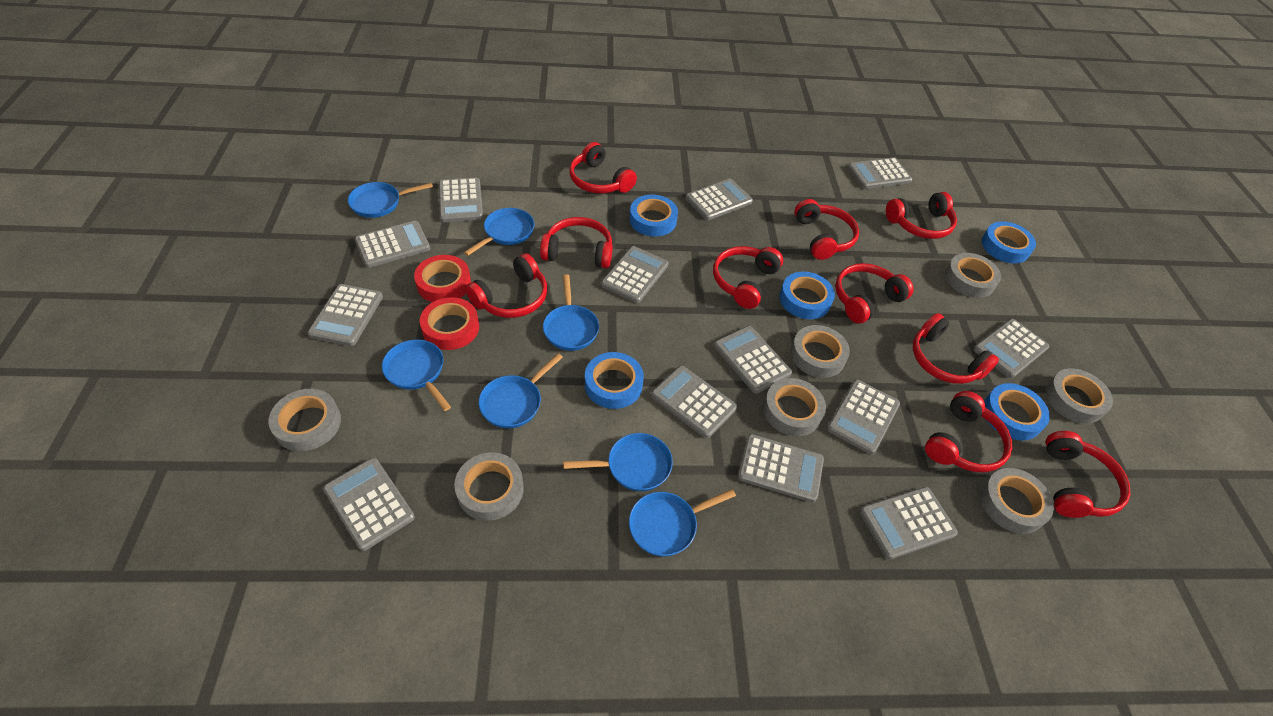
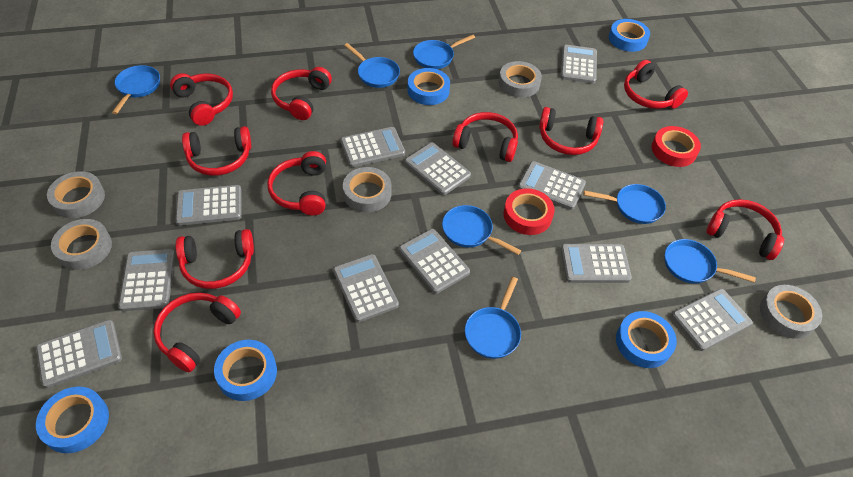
grey calculator: 13 -> 11
grey tape: 7 -> 5

